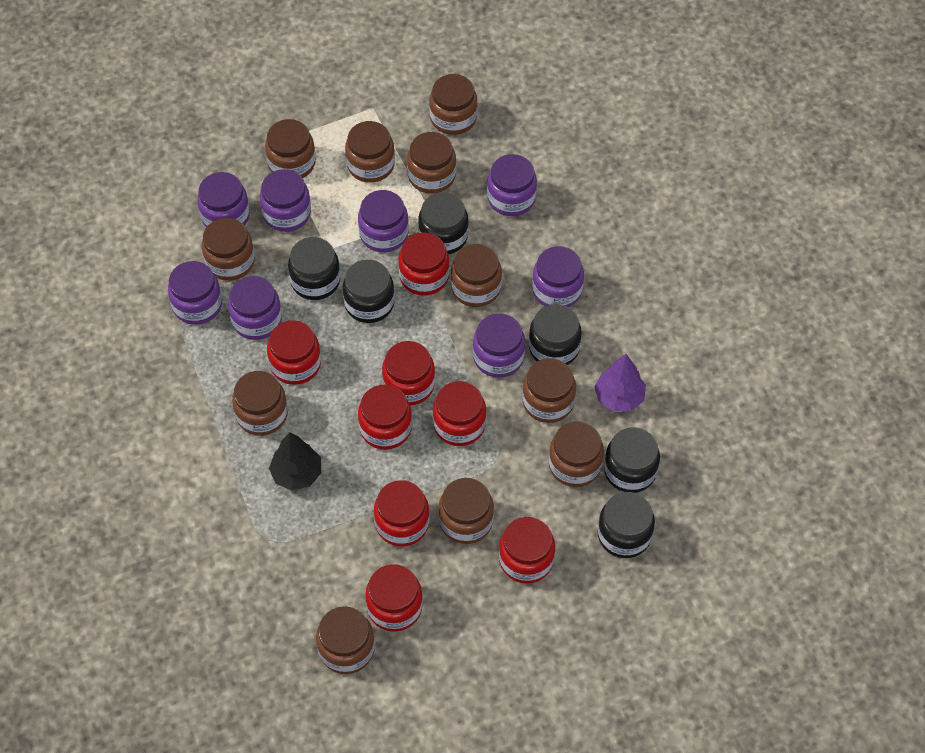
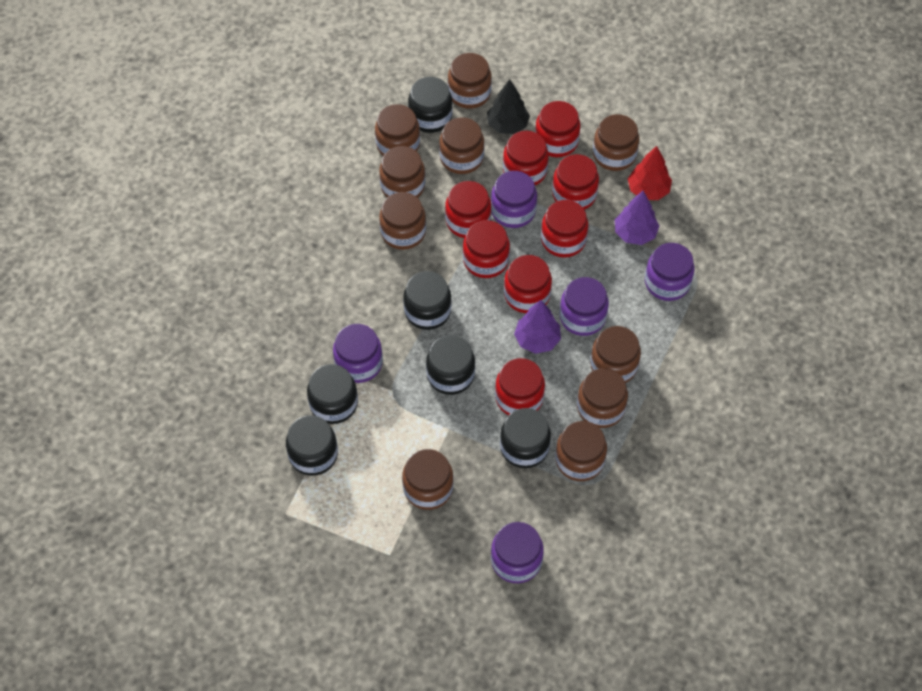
brown jar: 11 -> 10
purple jar: 8 -> 5
purple tree: 1 -> 2
red tree: 0 -> 1

